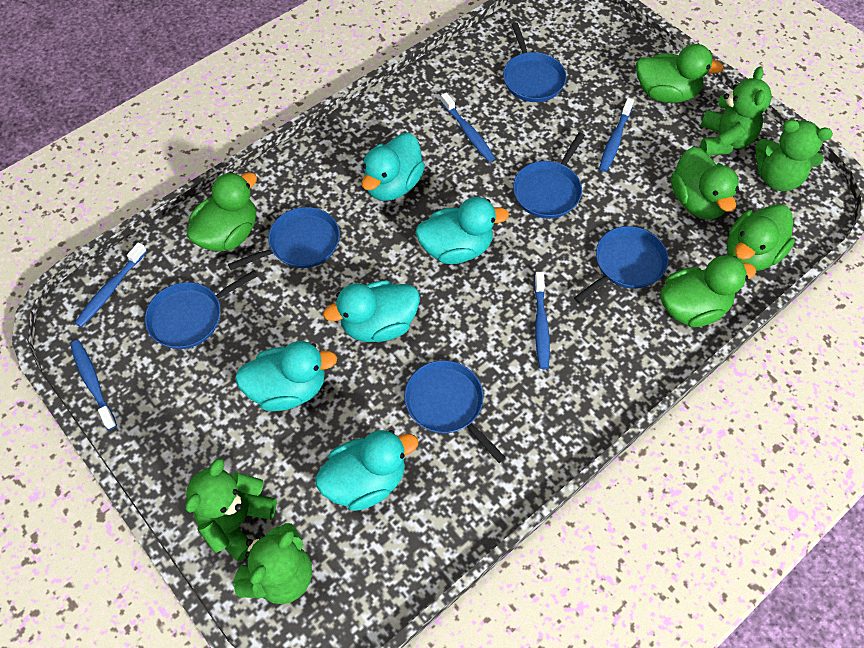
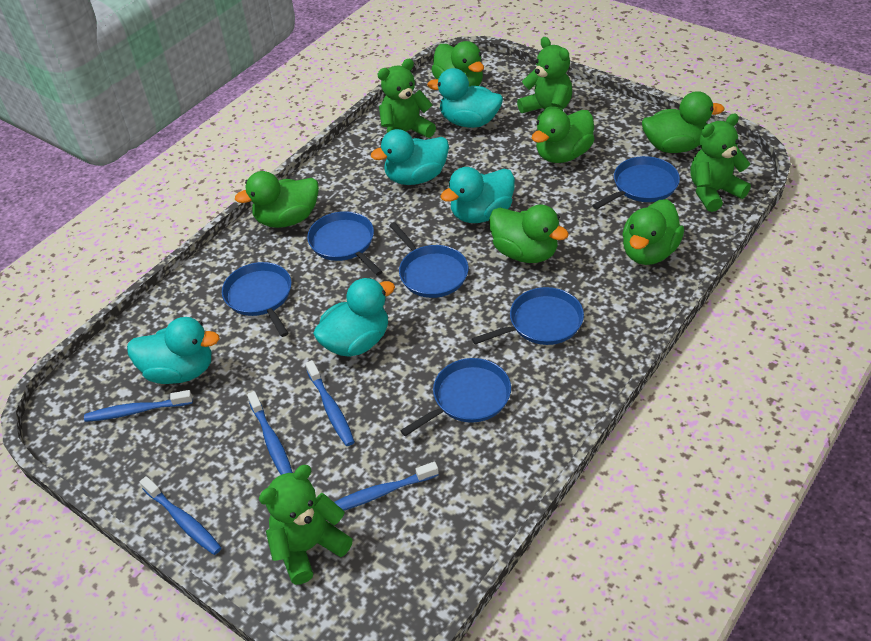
green duck: 5 -> 6

